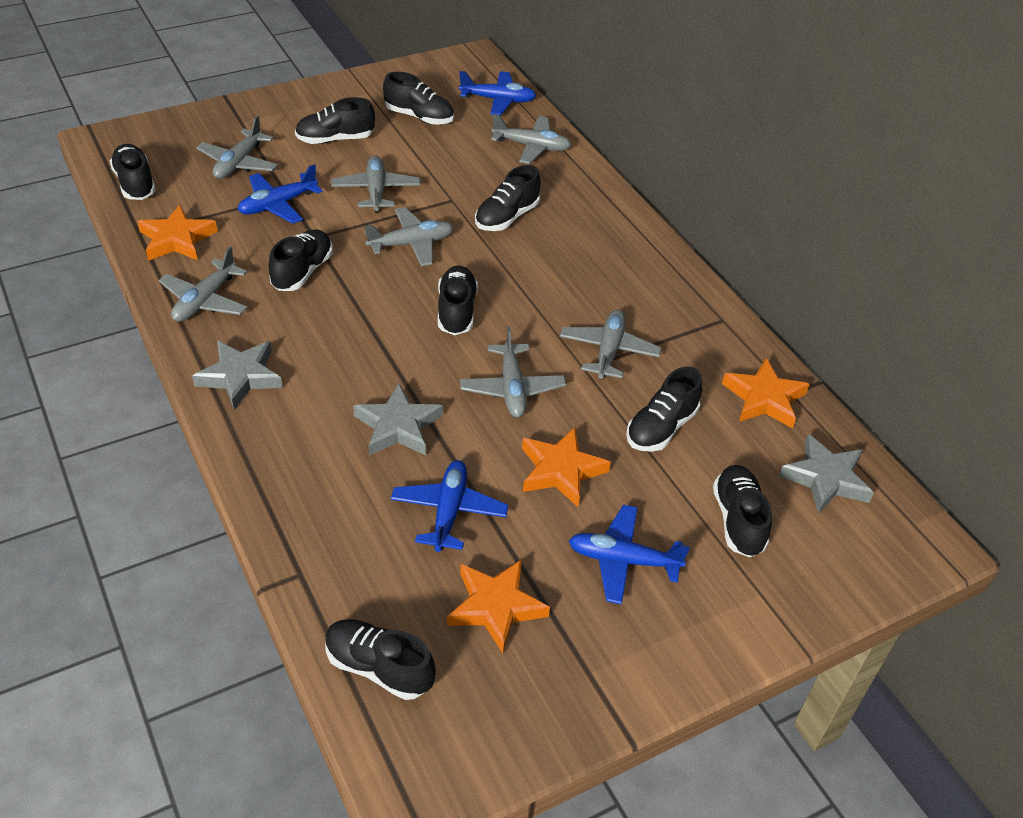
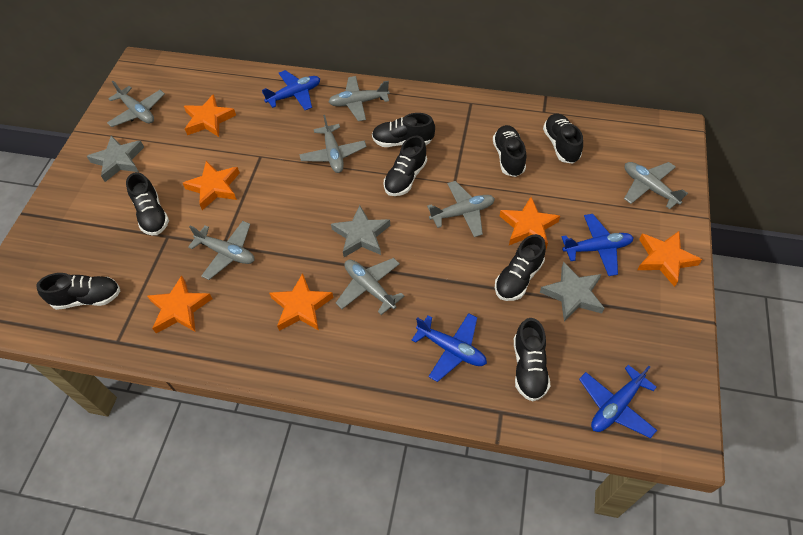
black shoe: 9 -> 8
orange star: 4 -> 6

